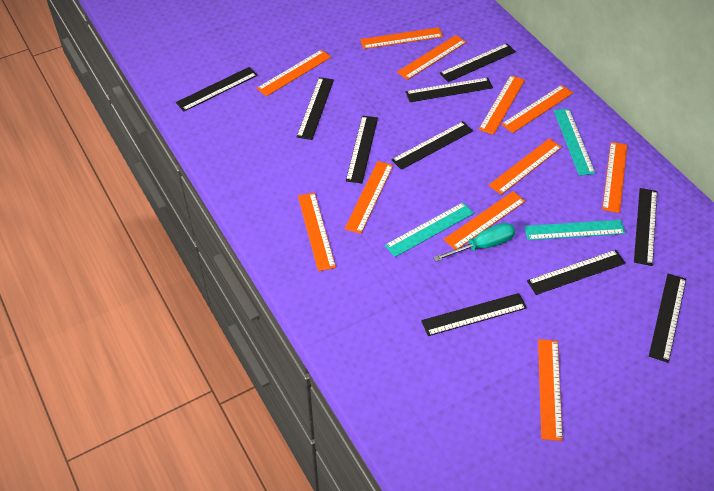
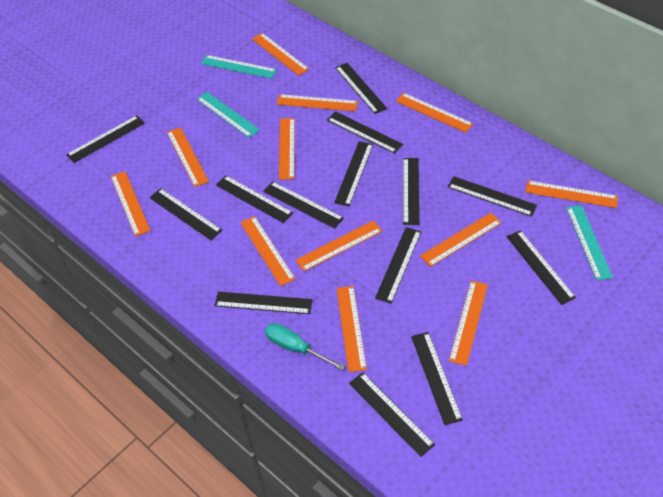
black ruler: 10 -> 14
orange ruler: 11 -> 12

